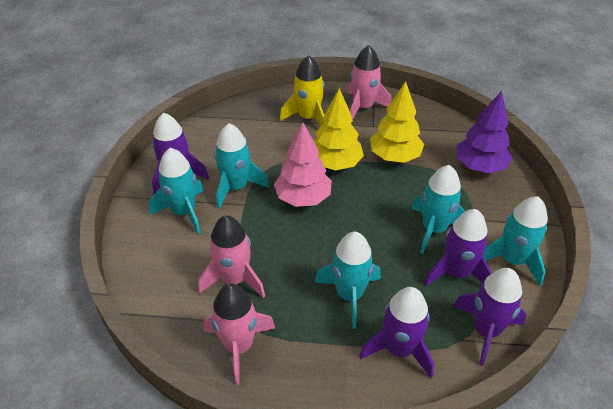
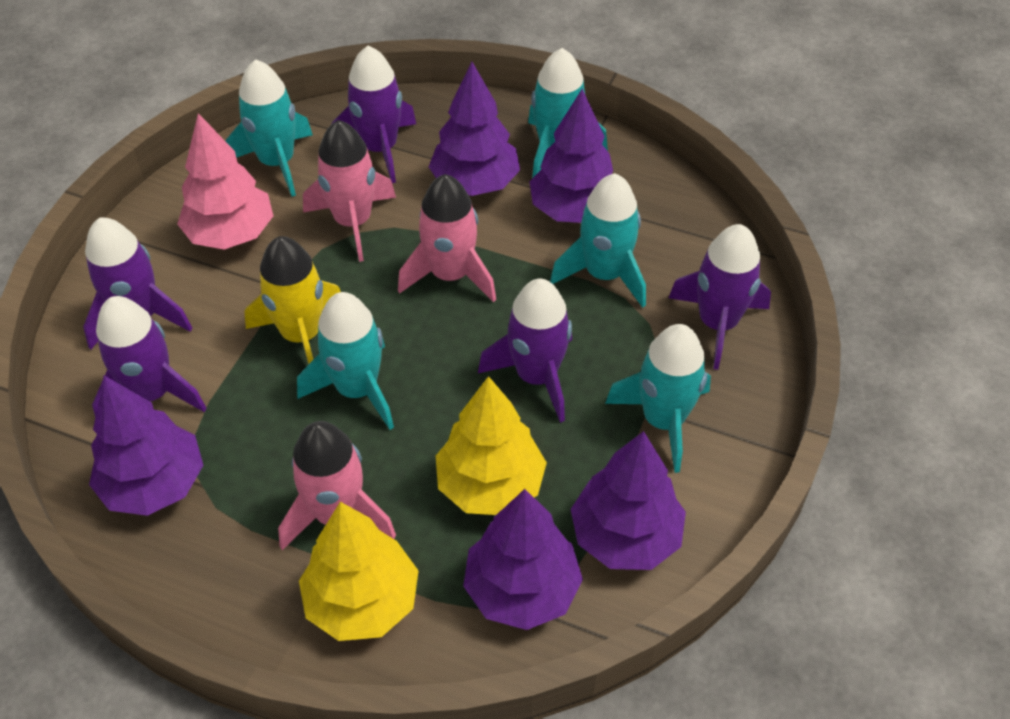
purple rocket: 4 -> 5
purple tree: 1 -> 5

